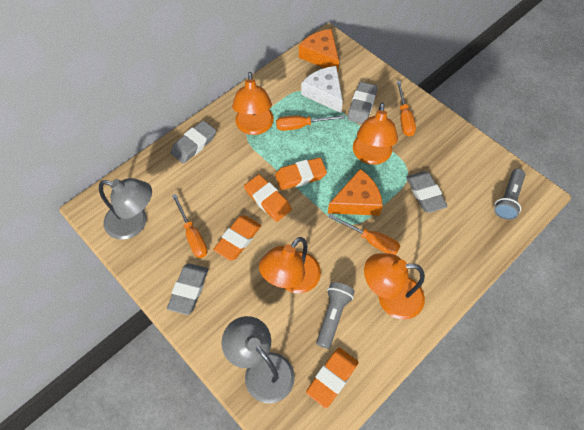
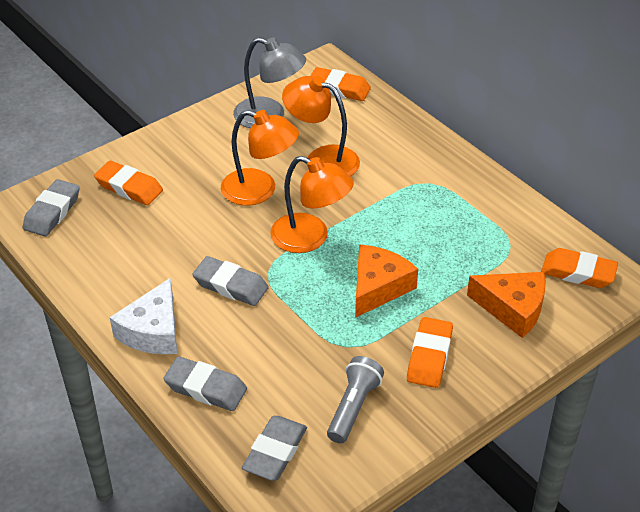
grey flashlight: 2 -> 1
grey lamp: 2 -> 1
orange lamp: 4 -> 3
orange screwdriver: 4 -> 0

